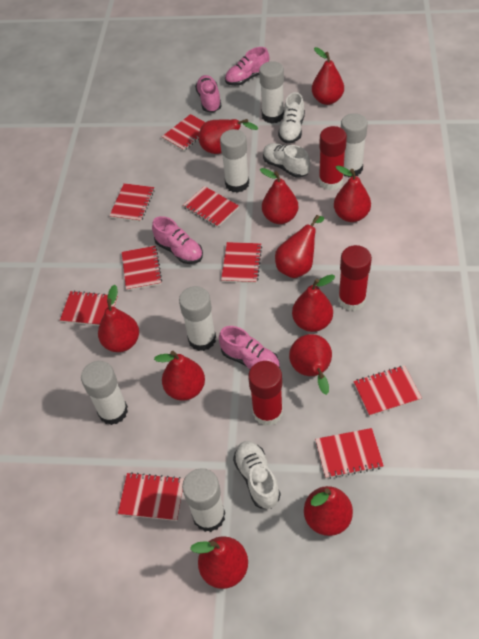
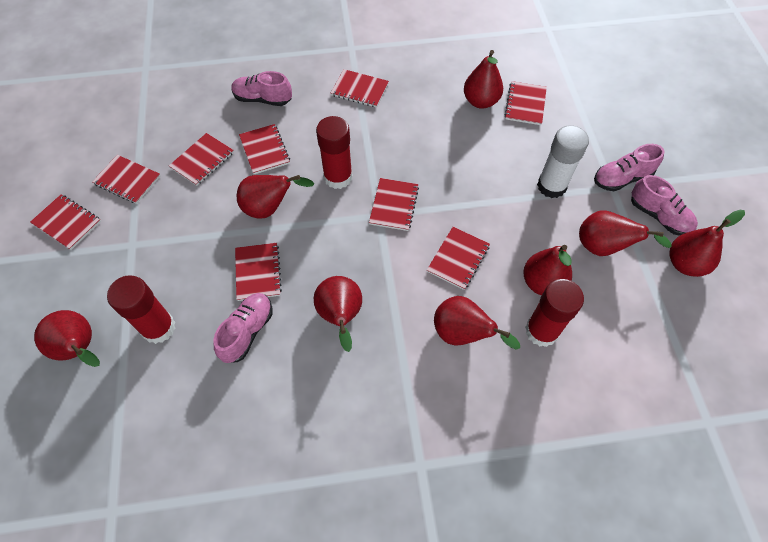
red pear: 11 -> 8
white glue stick: 6 -> 1
white shoe: 3 -> 0

